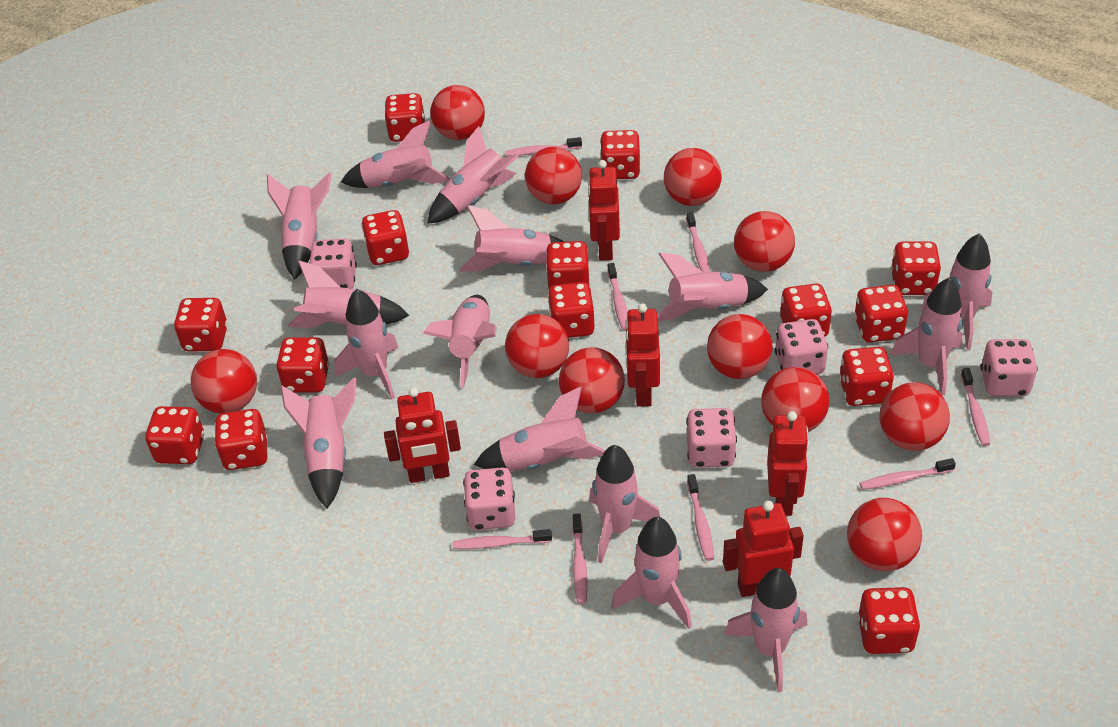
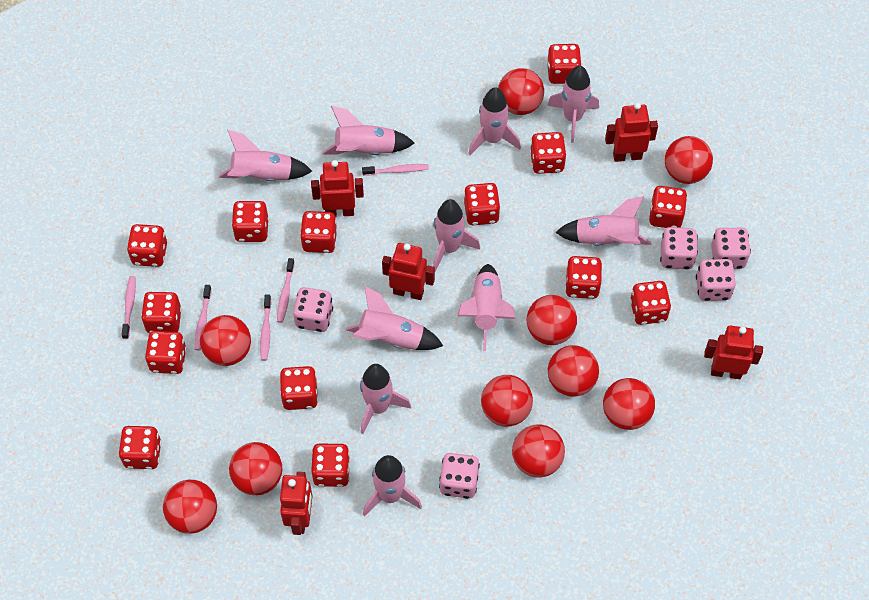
pink rocket: 15 -> 10
pink toothbrush: 8 -> 5
red ball: 11 -> 10

